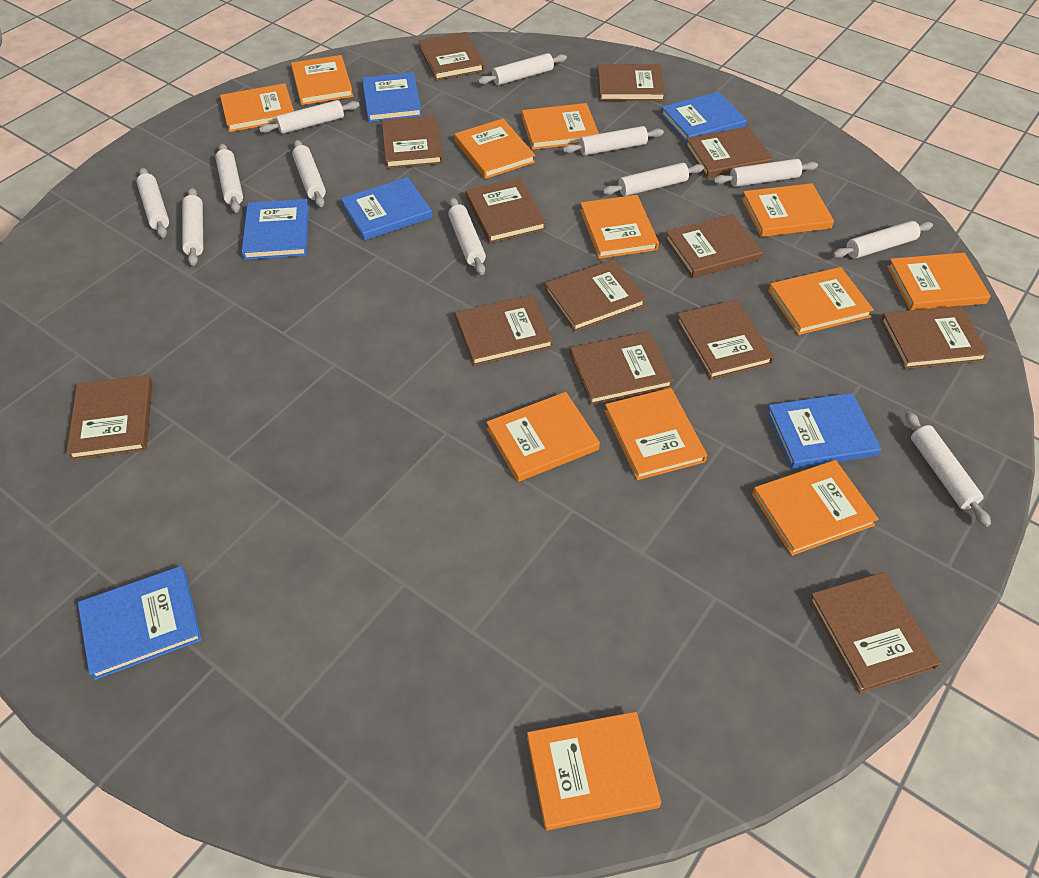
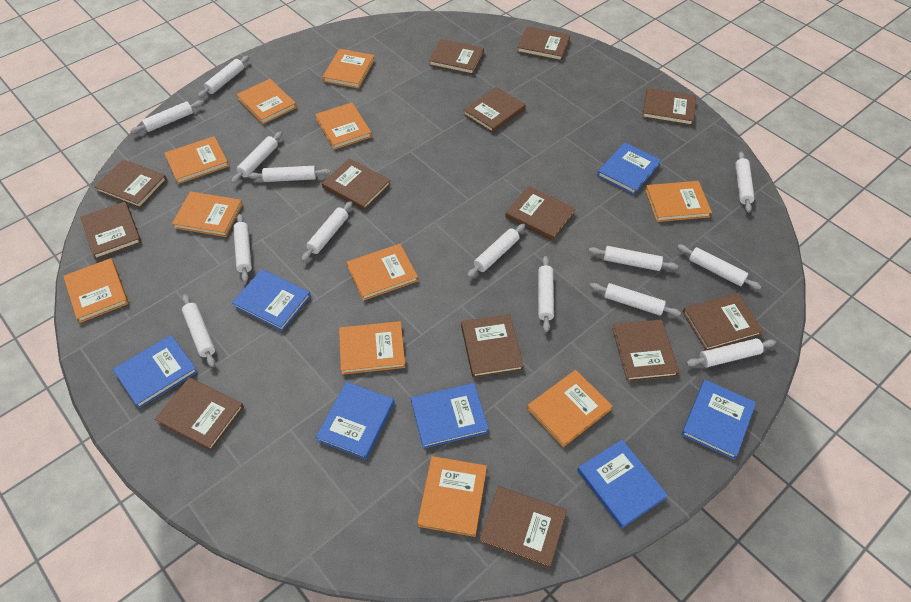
blue book: 6 -> 7
orange book: 12 -> 11
white rolling pin: 12 -> 14

